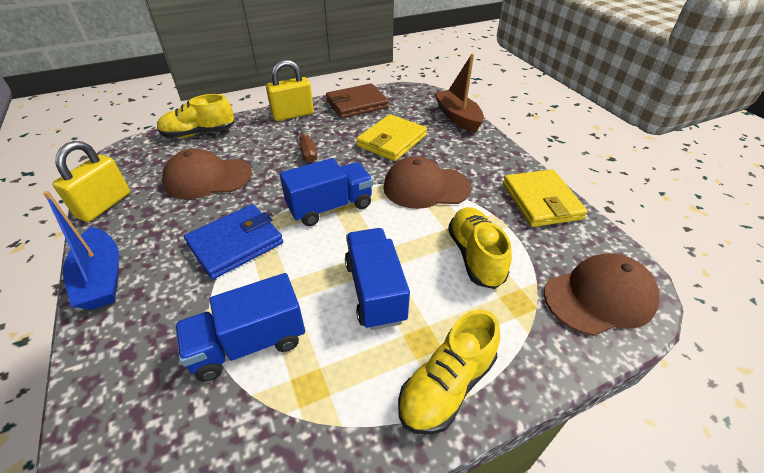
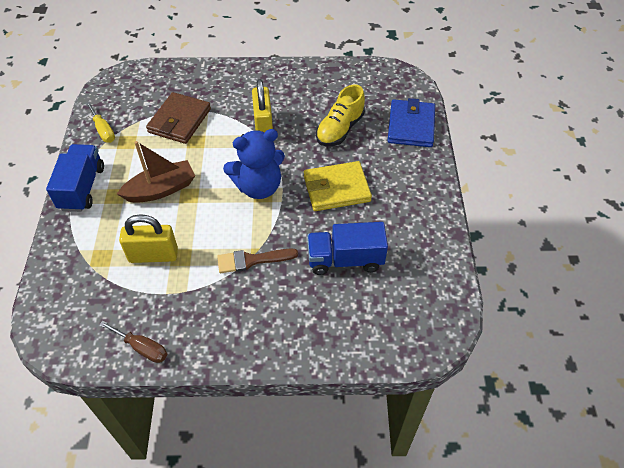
blue boat: 1 -> 0
blue teddy bear: 0 -> 1
blue truck: 3 -> 2
brown brush: 0 -> 1
brown cap: 3 -> 0
yellow screwdriver: 0 -> 1
yellow shoe: 3 -> 1
yellow wallet: 2 -> 1

